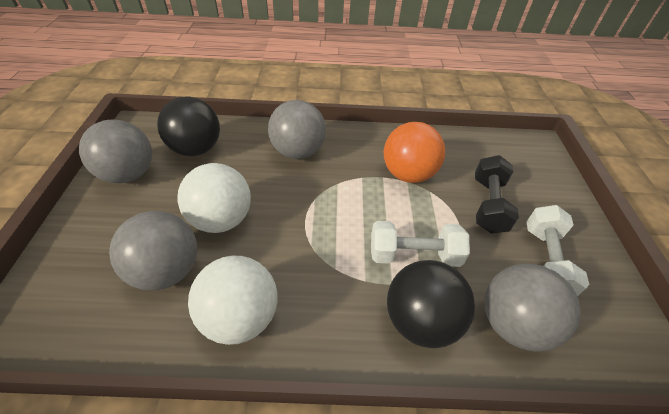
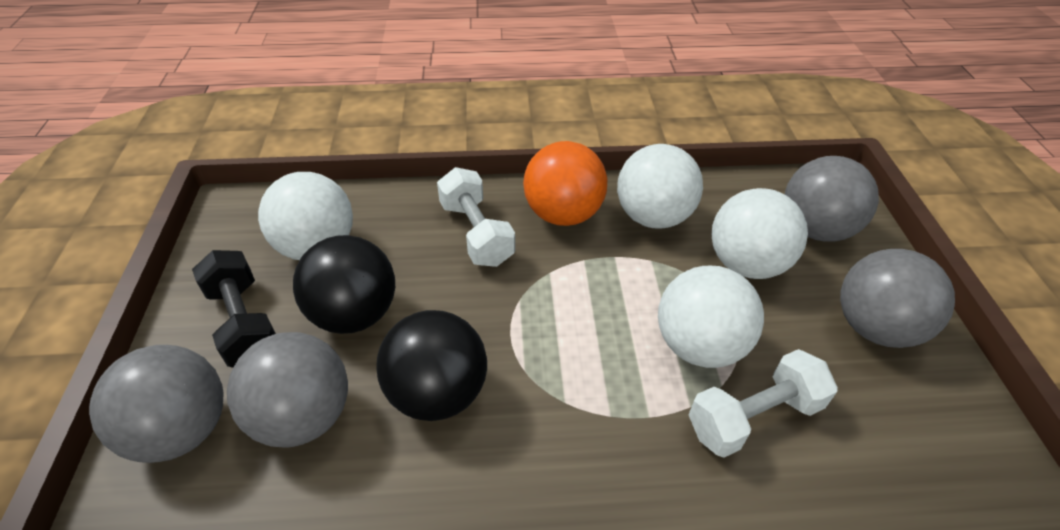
white ball: 2 -> 4

